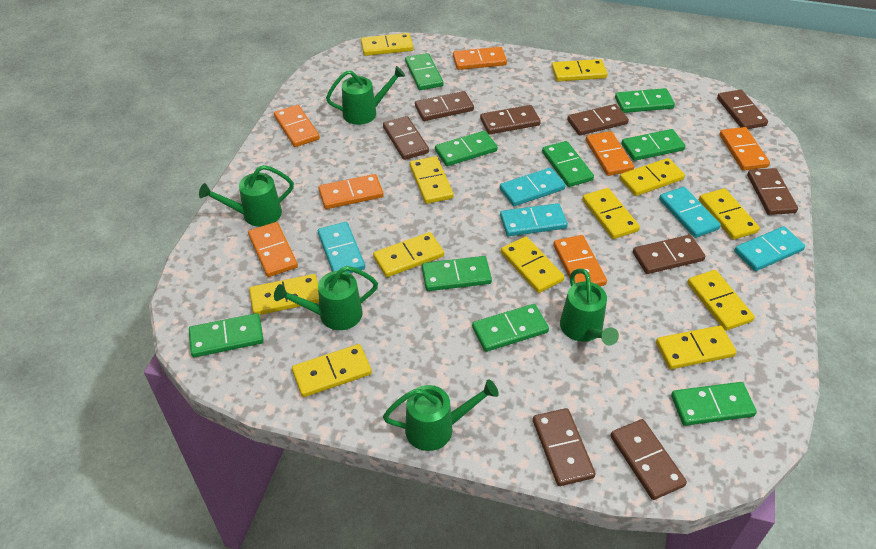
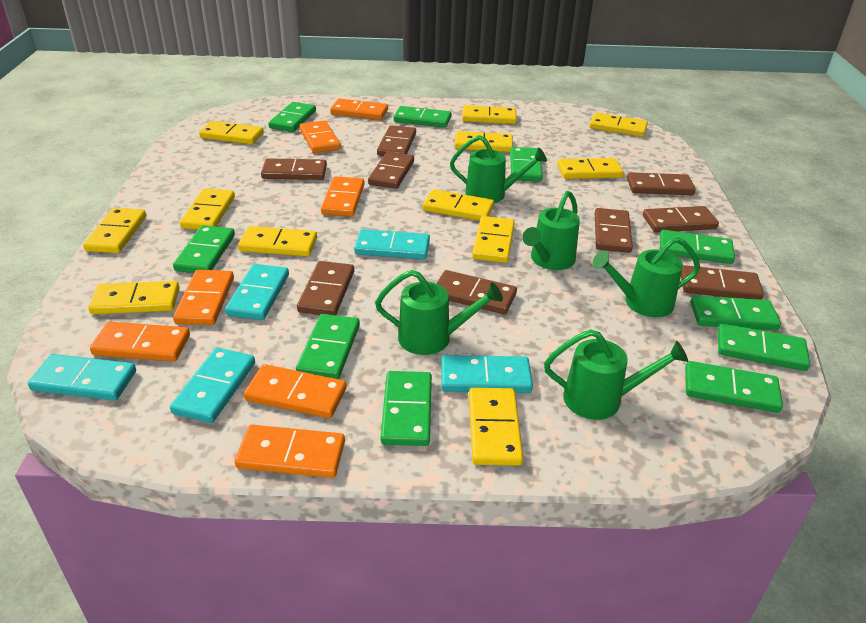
green domino: 9 -> 10

